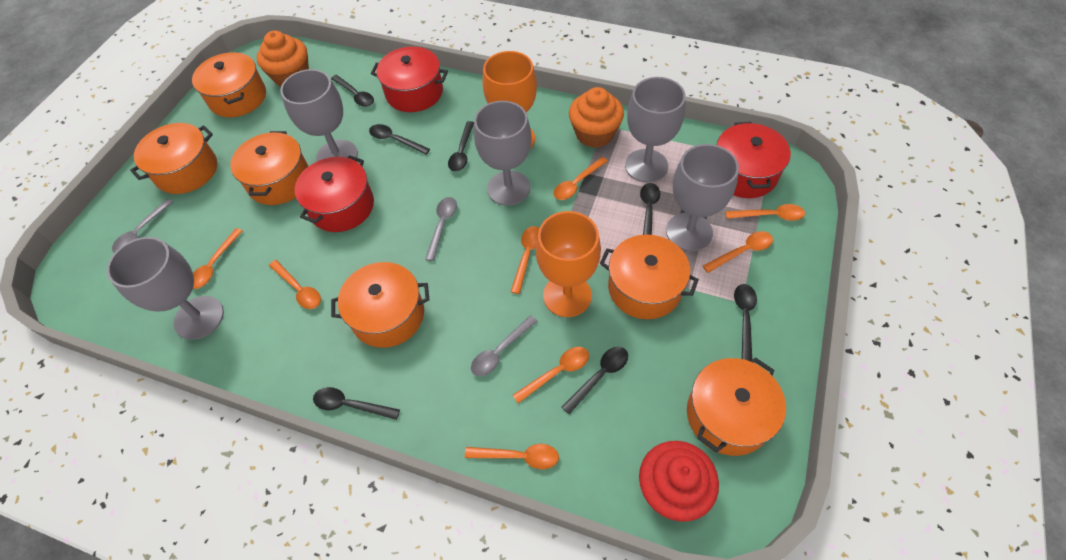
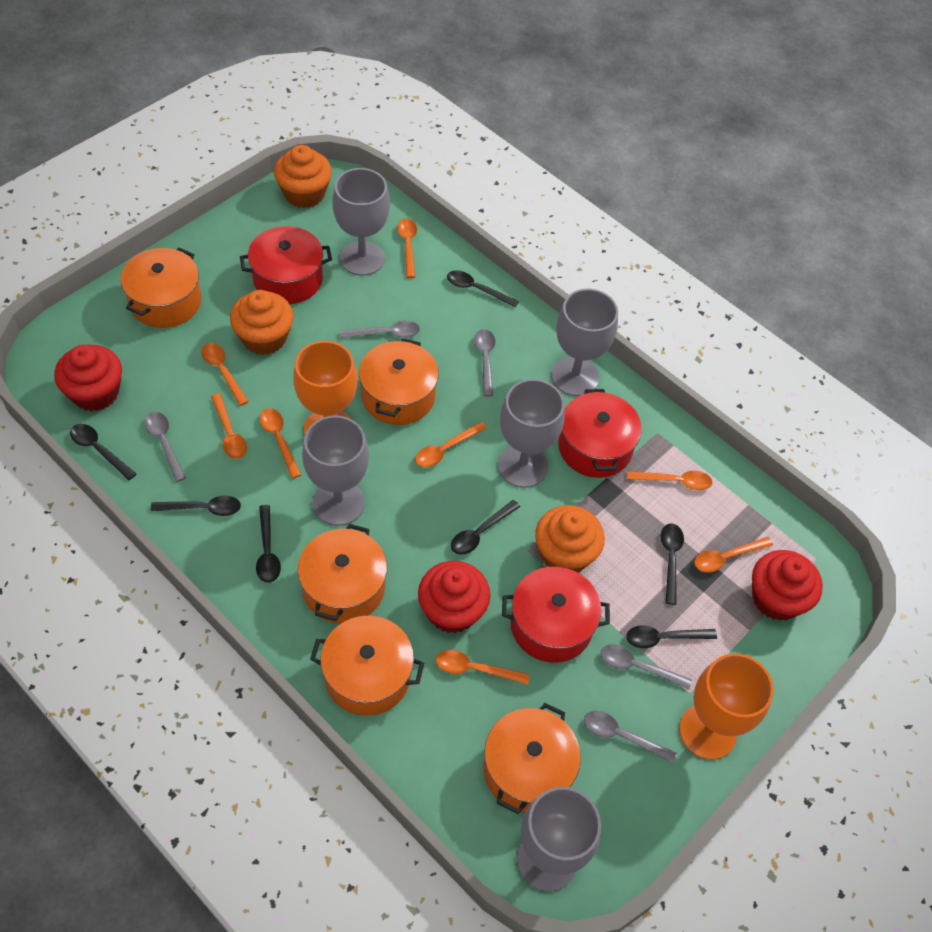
grey spoon: 3 -> 5
orange cupcake: 2 -> 3
orange pot: 6 -> 5
red cupcake: 1 -> 3

